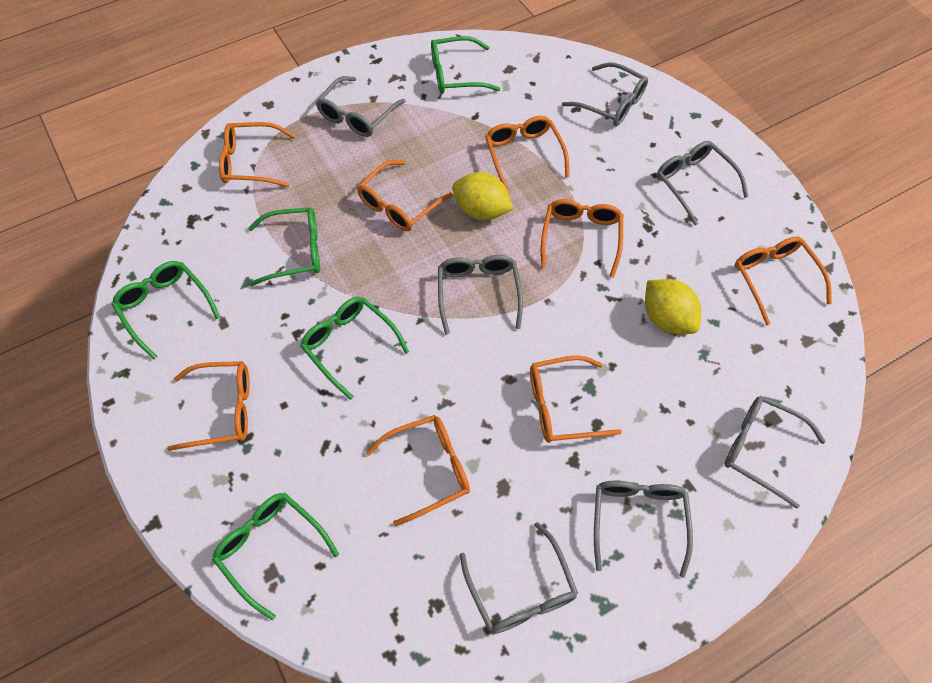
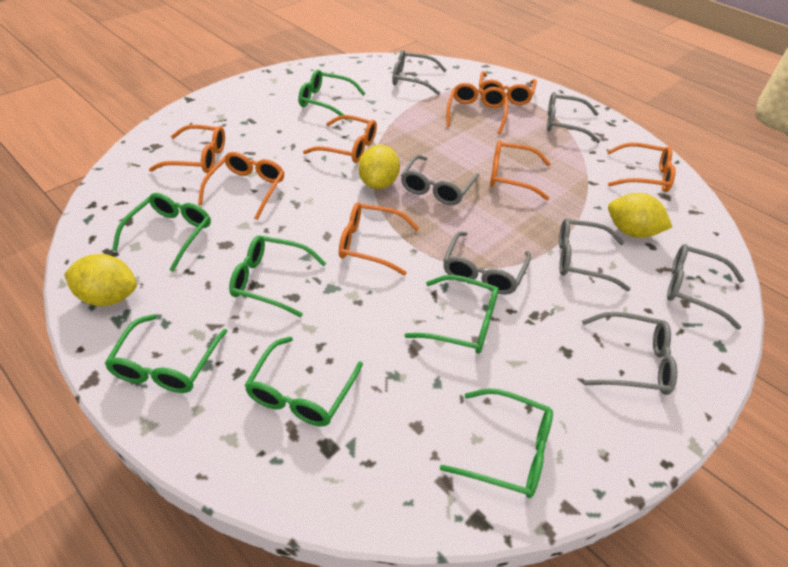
green glasses: 5 -> 7
yellow lemon: 2 -> 3

